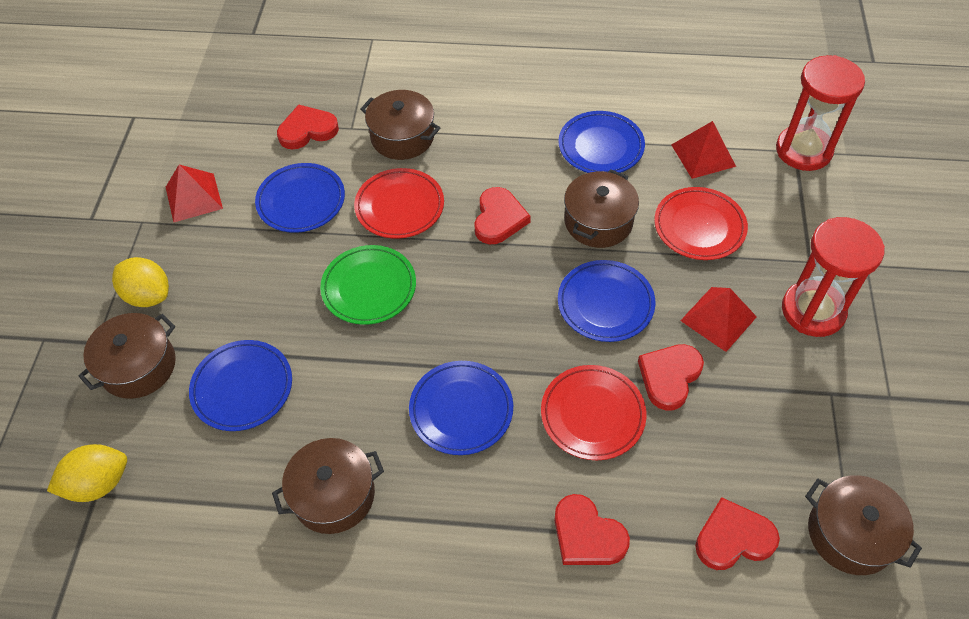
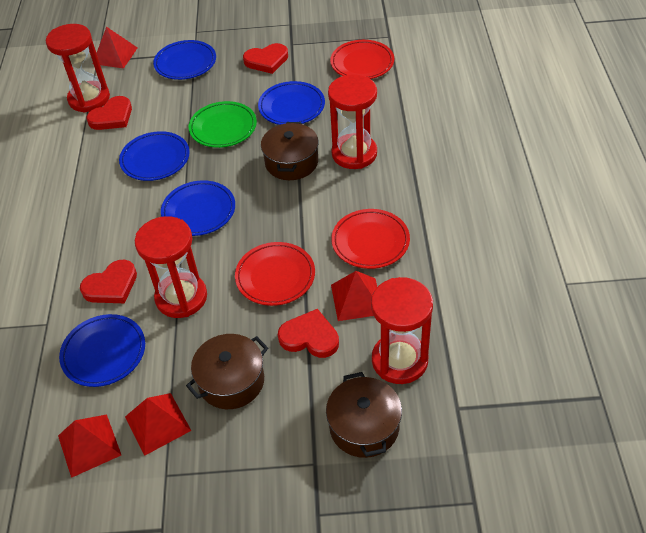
brown pot: 5 -> 3
red heart: 5 -> 4
red hourglass: 2 -> 4
red pyramid: 3 -> 4
yellow lemon: 2 -> 0

